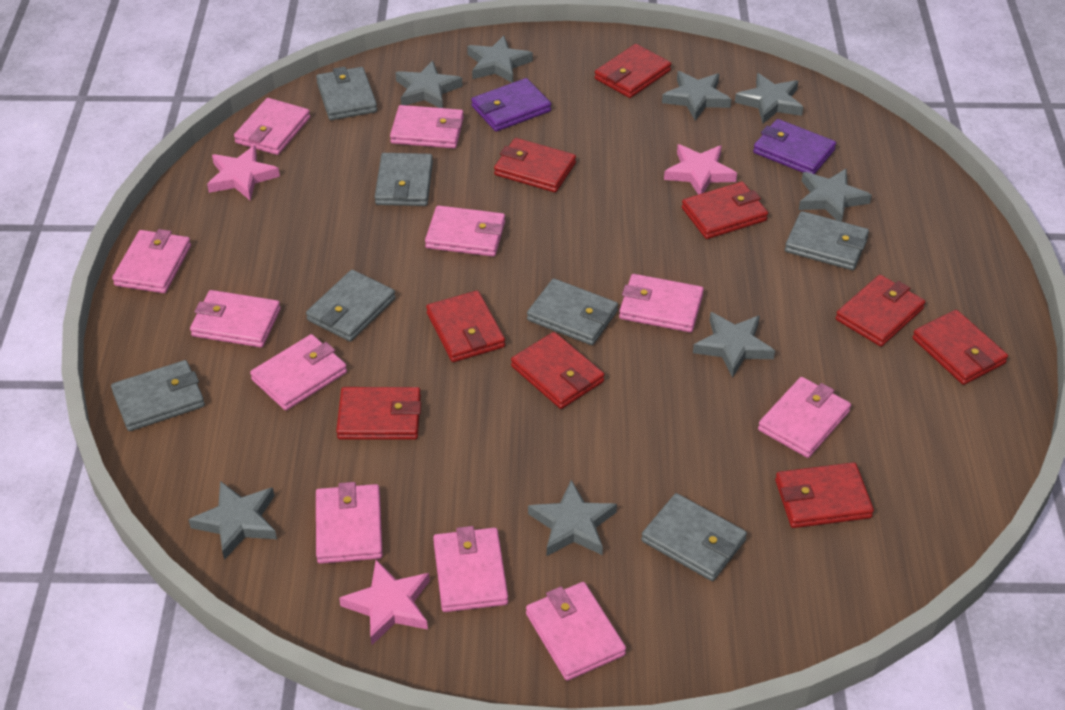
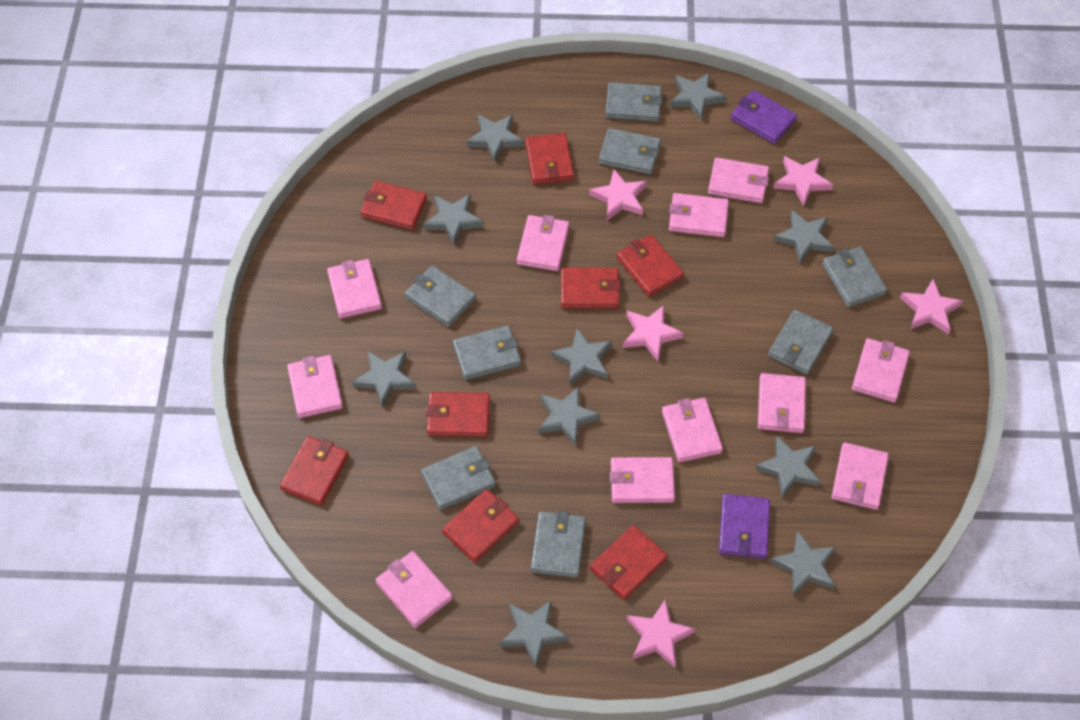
grey star: 8 -> 10
grey wallet: 7 -> 8
pink star: 3 -> 5
red wallet: 9 -> 8

